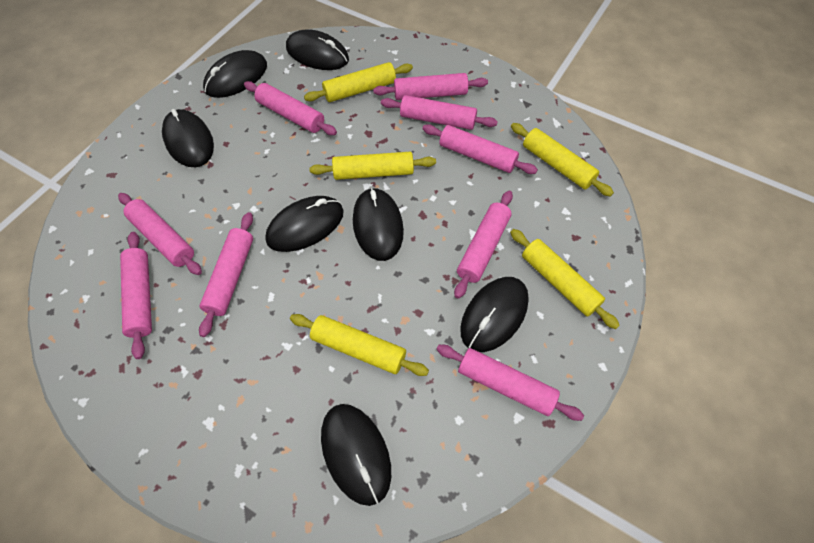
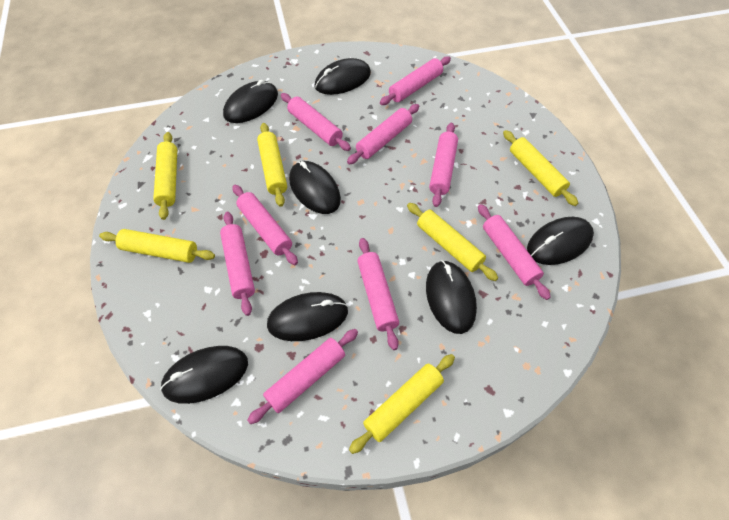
yellow rolling pin: 5 -> 6

